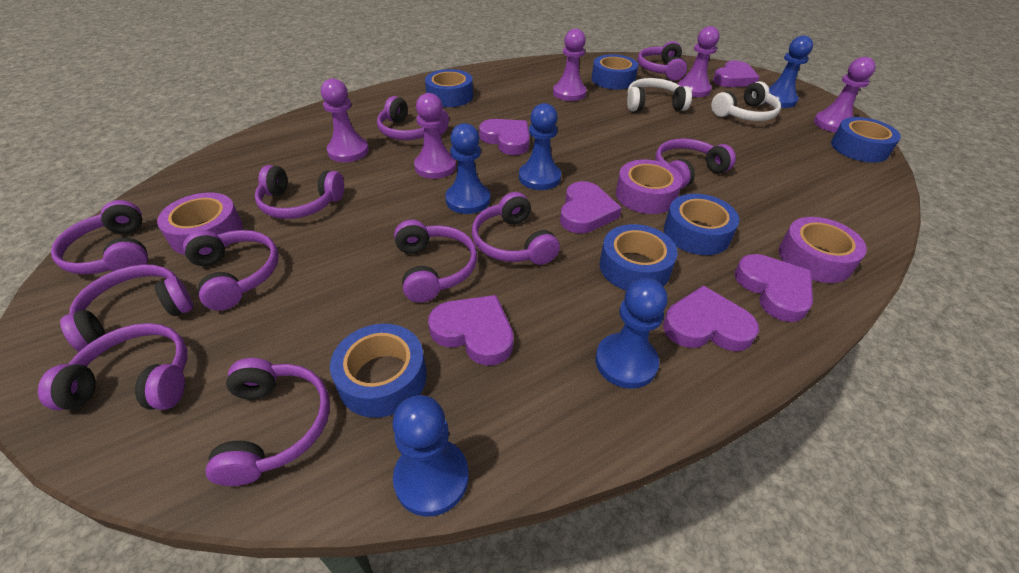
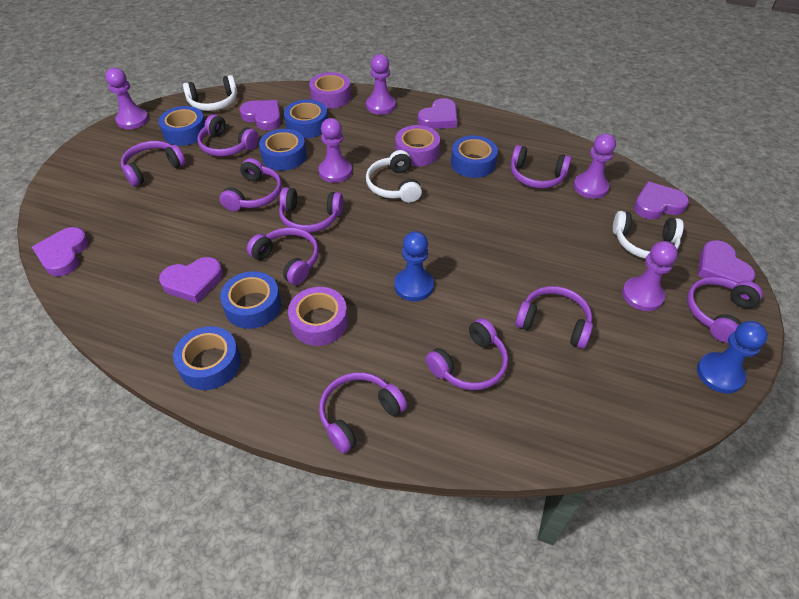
blue pawn: 5 -> 2
purple headphones: 11 -> 10
white headphones: 2 -> 3

